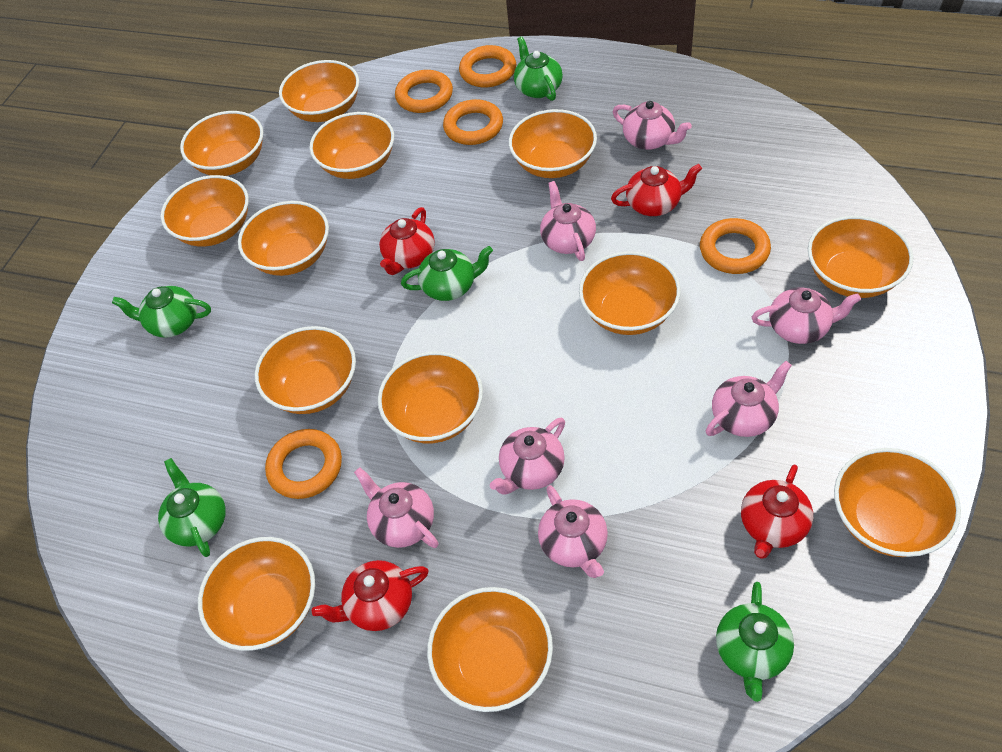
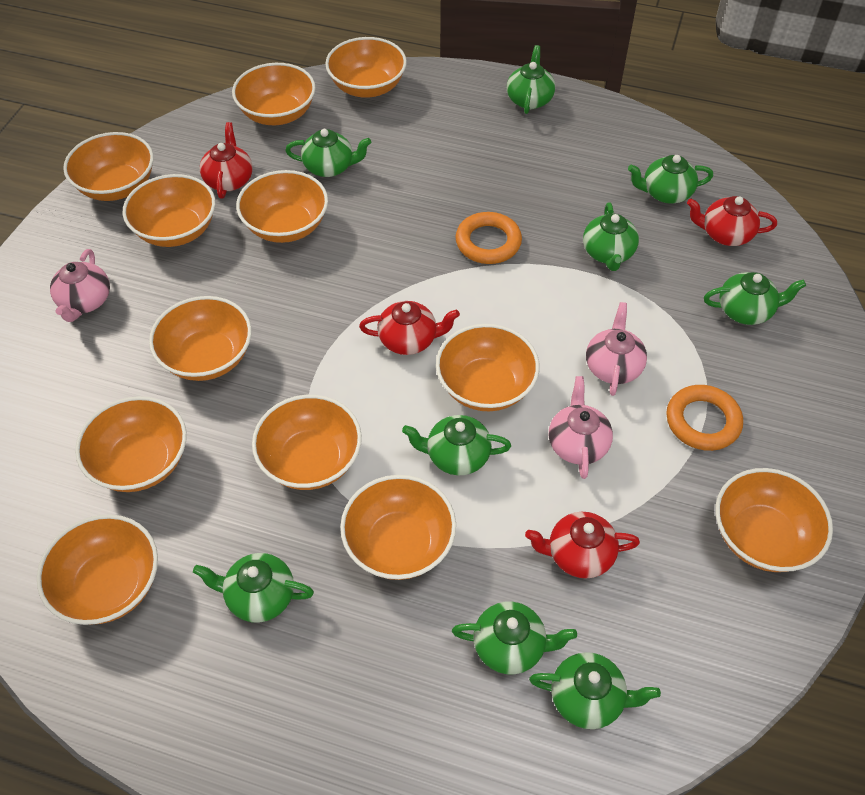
green teapot: 5 -> 9
orange bowl: 13 -> 12
orange ring: 5 -> 2
pink teapot: 7 -> 3

